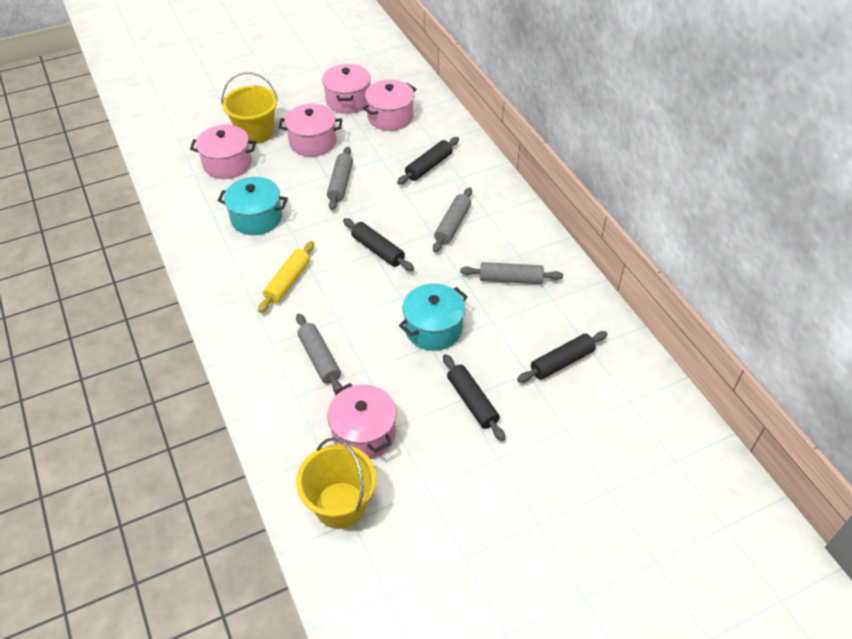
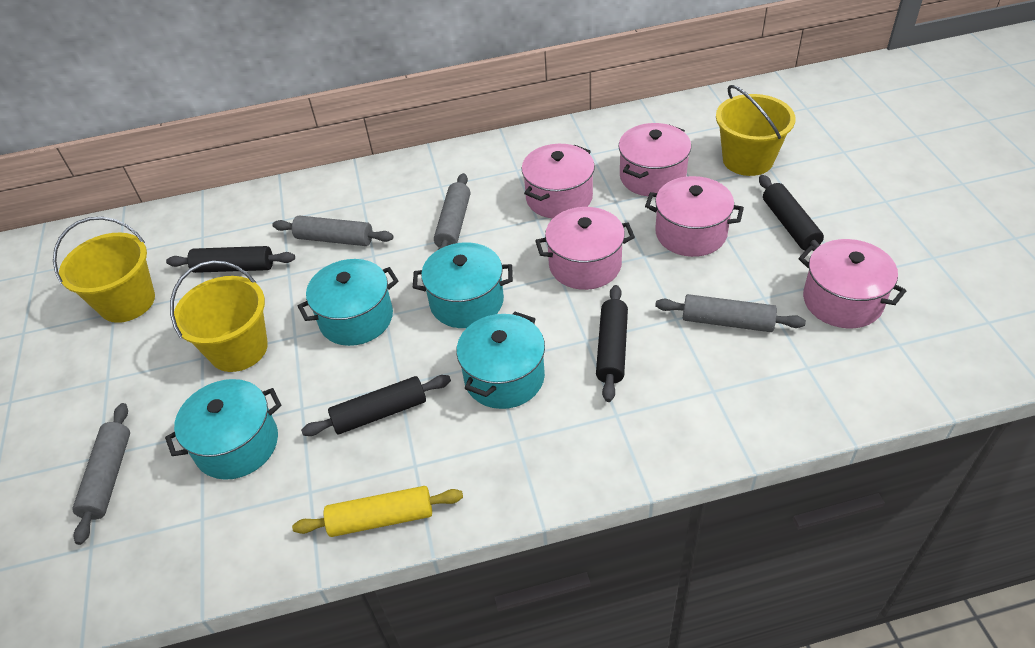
turquoise pot: 2 -> 4
yellow bucket: 2 -> 3

